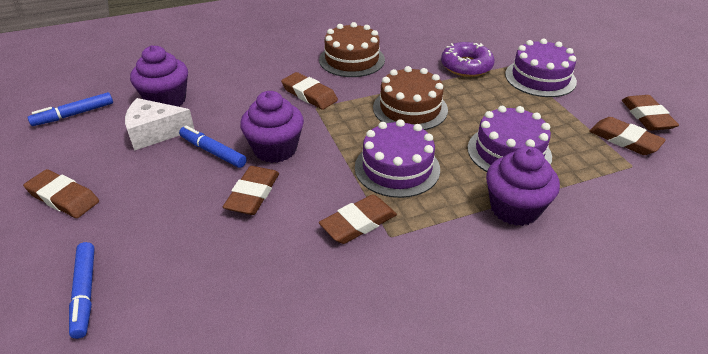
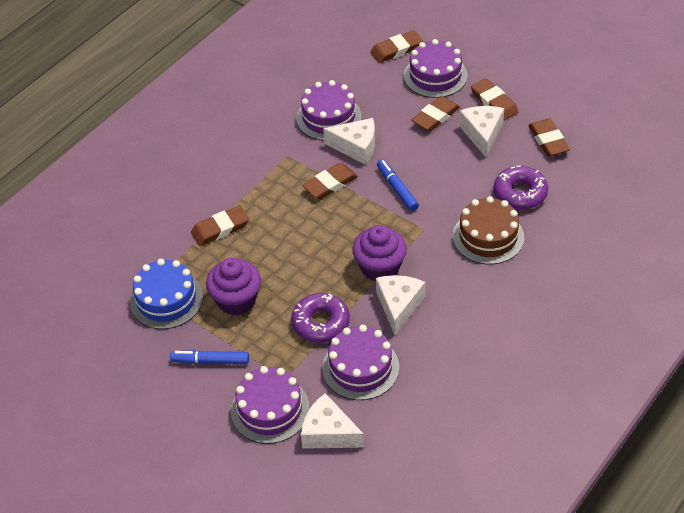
blue cake: 0 -> 1
blue marker: 3 -> 2
brown cake: 2 -> 1
purple cake: 3 -> 4
purple cupcake: 3 -> 2
purple donut: 1 -> 2
white cheese: 1 -> 4

